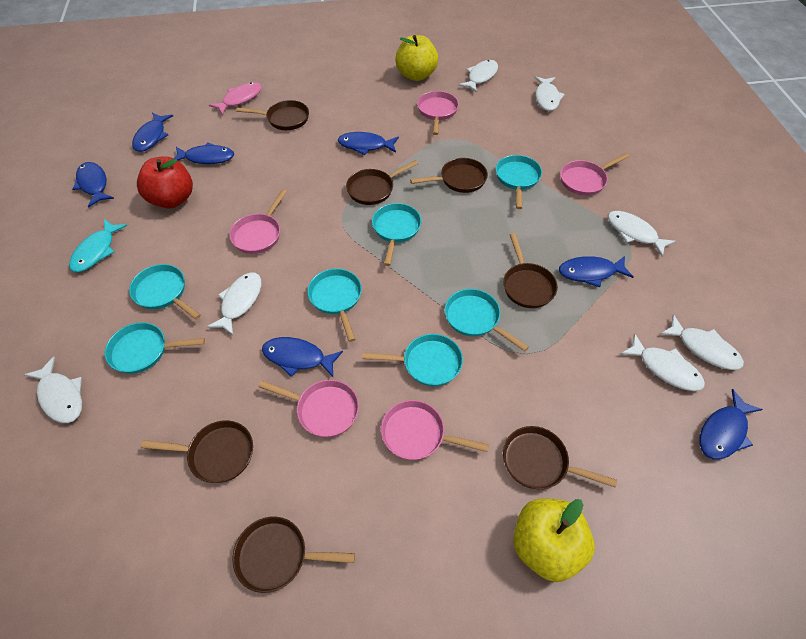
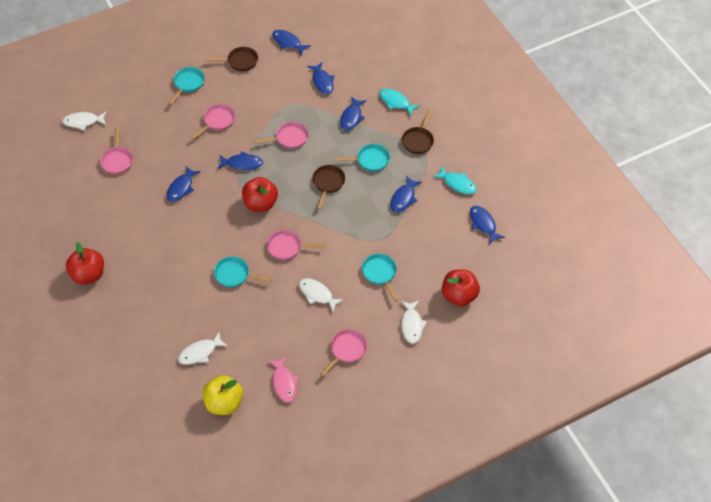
brown pan: 7 -> 3
red apple: 1 -> 3
turquoise fish: 1 -> 2
turquoise pan: 7 -> 4
white fish: 7 -> 4
yellow apple: 2 -> 1

